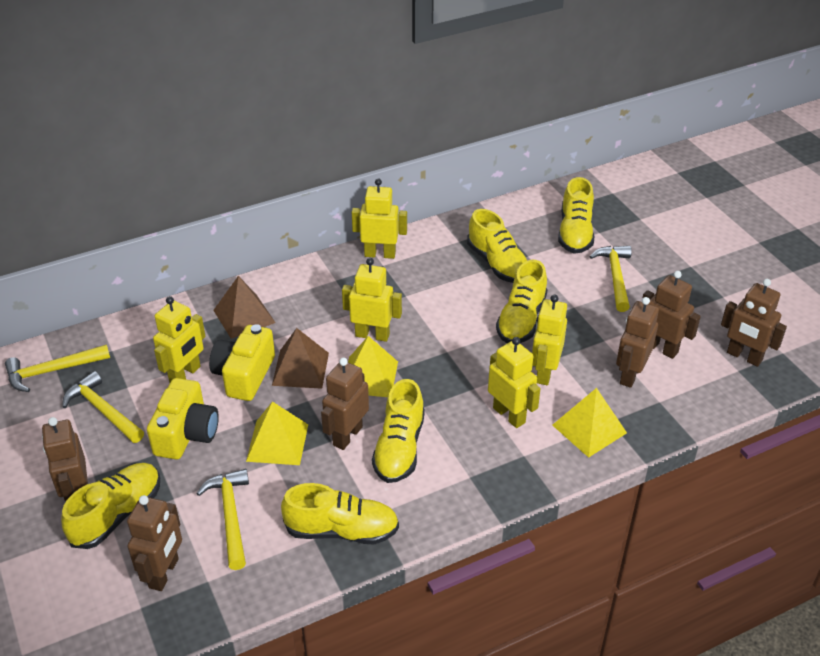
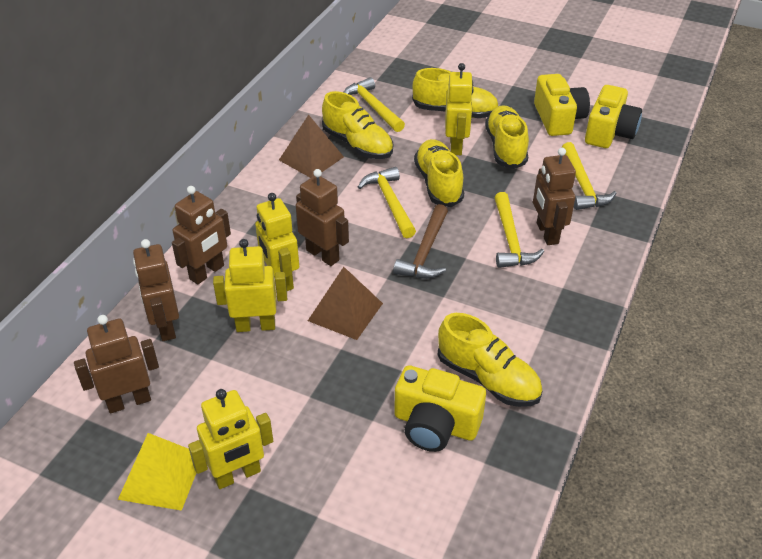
brown hammer: 0 -> 1
brown robot: 6 -> 5
yellow camera: 2 -> 3
yellow pyramid: 3 -> 1
yellow robot: 5 -> 4
yellow shoe: 6 -> 5

